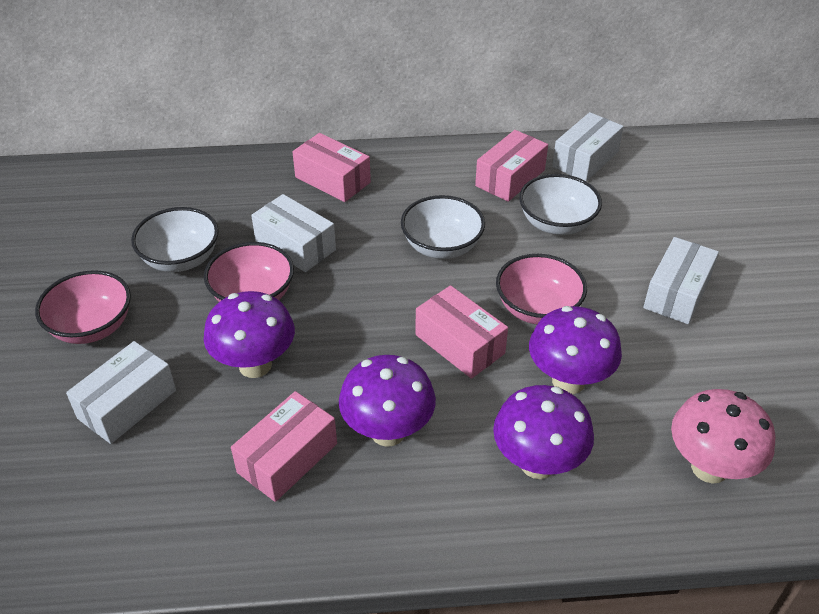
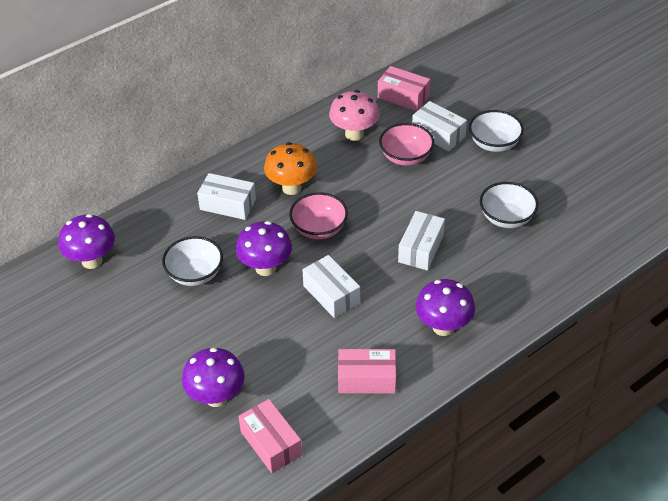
orange mushroom: 0 -> 1
pink bowl: 3 -> 2
pink box: 4 -> 3

